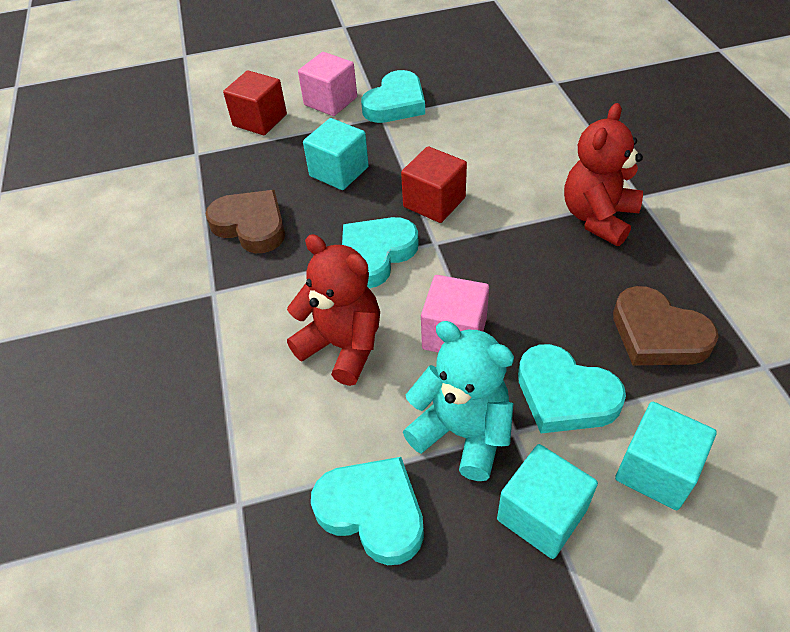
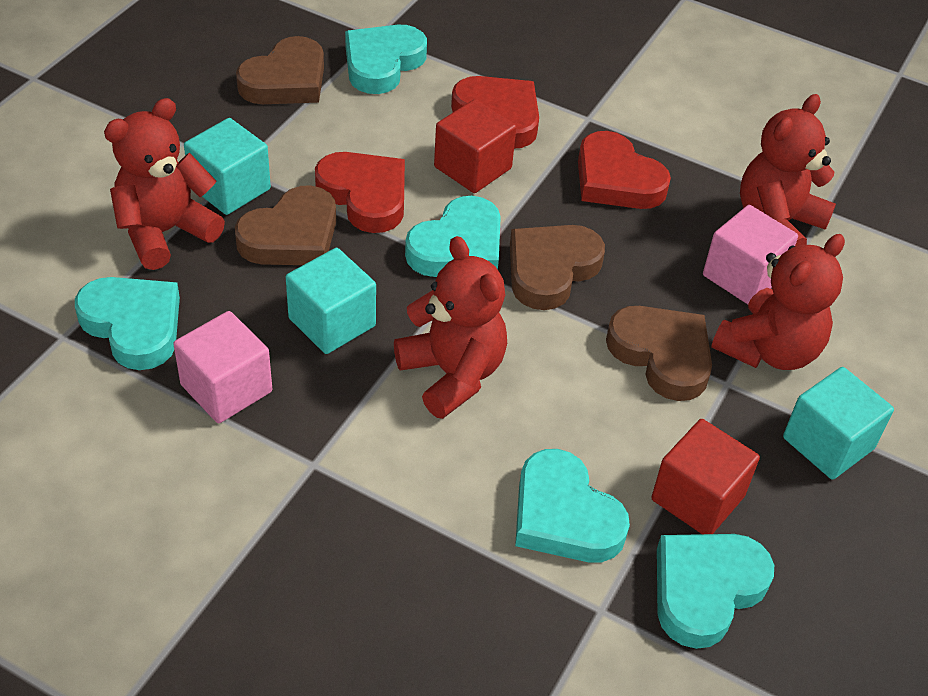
brown heart: 2 -> 4
red heart: 0 -> 3
red teddy bear: 2 -> 4
turquoise heart: 4 -> 5
turquoise teddy bear: 1 -> 0

